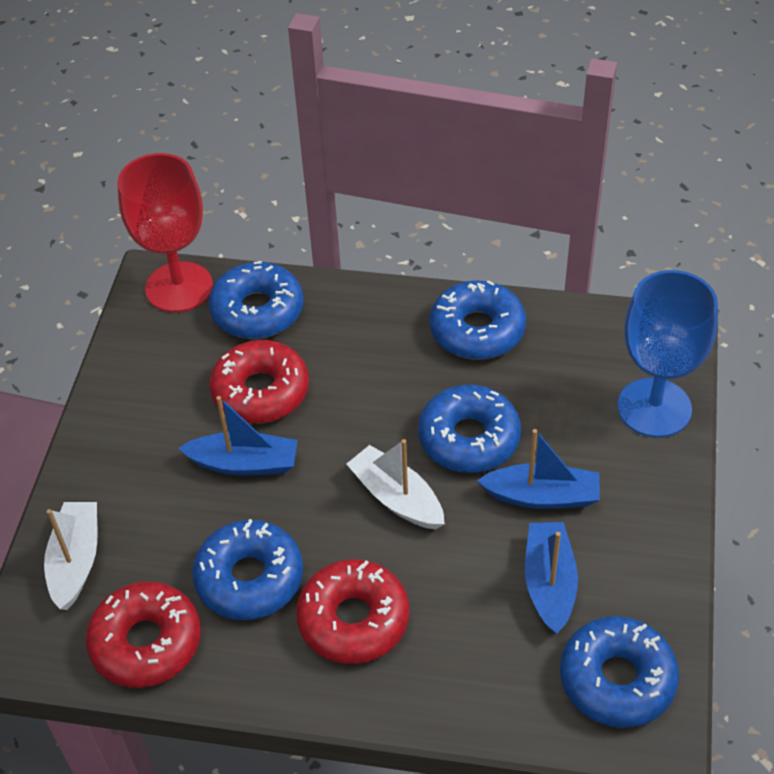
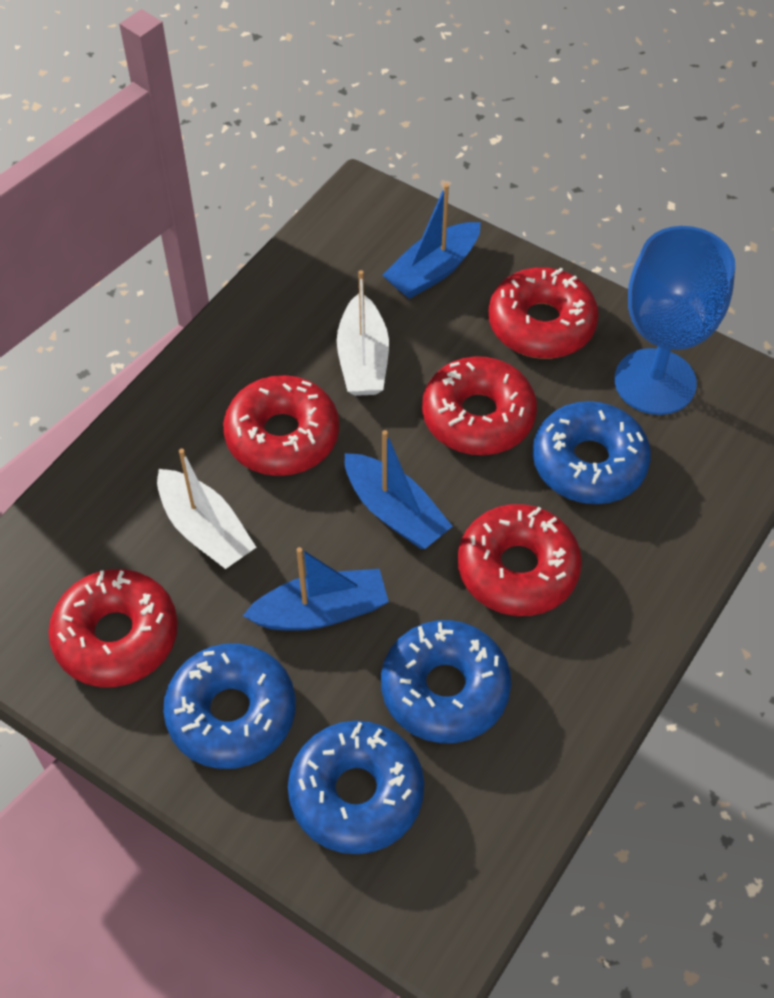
blue donut: 5 -> 4
red donut: 3 -> 5
red goblet: 1 -> 0

